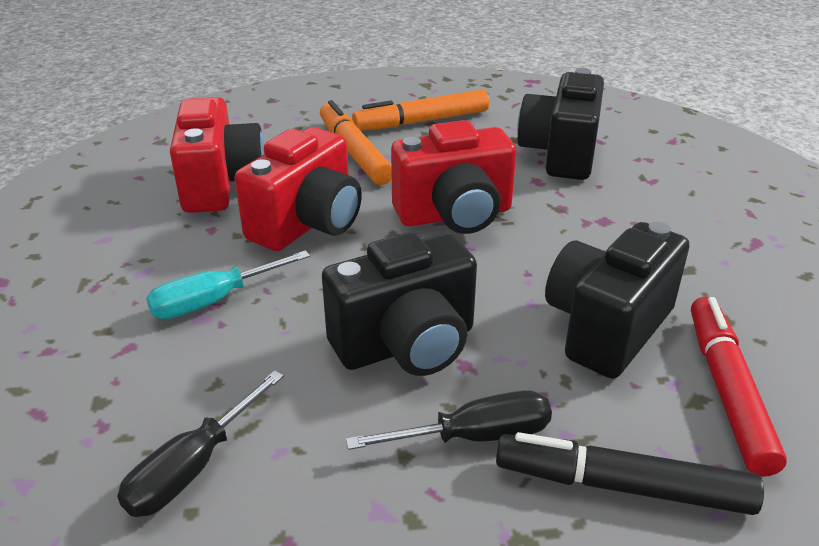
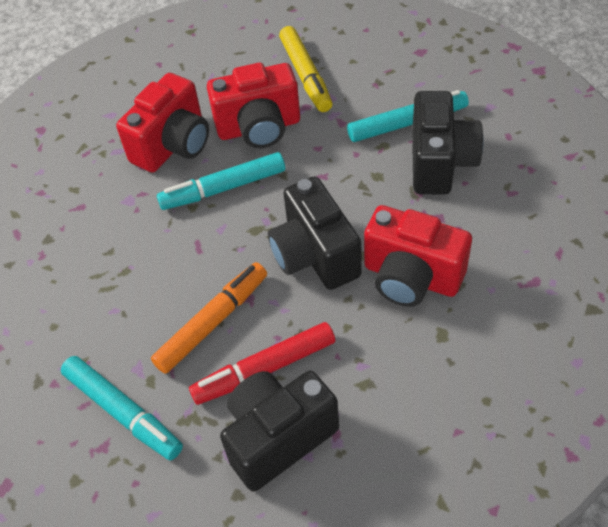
black marker: 1 -> 0
black screwdriver: 2 -> 0
orange marker: 2 -> 1
turquoise marker: 0 -> 3
turquoise screwdriver: 1 -> 0
yellow marker: 0 -> 1

